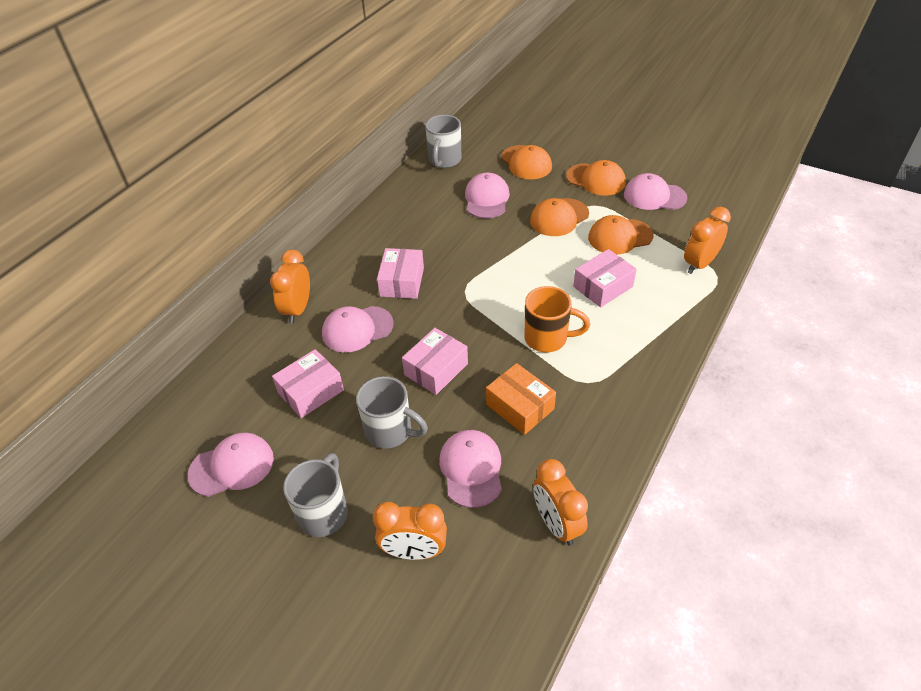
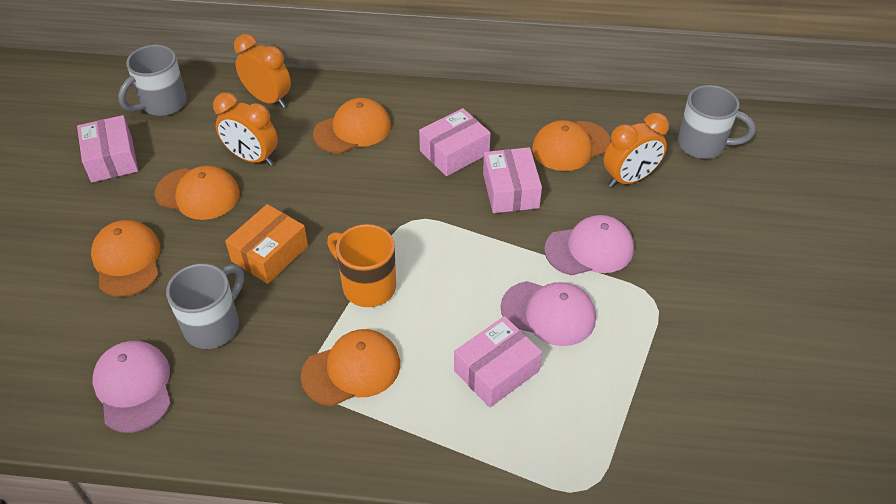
orange cap: 4 -> 5
orange clock: 4 -> 3
pink cap: 5 -> 3

